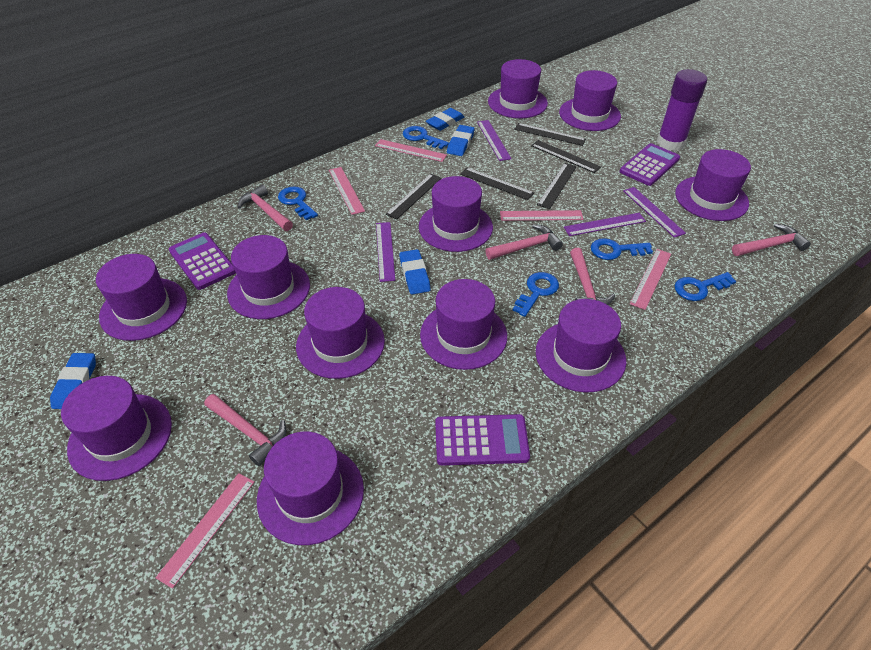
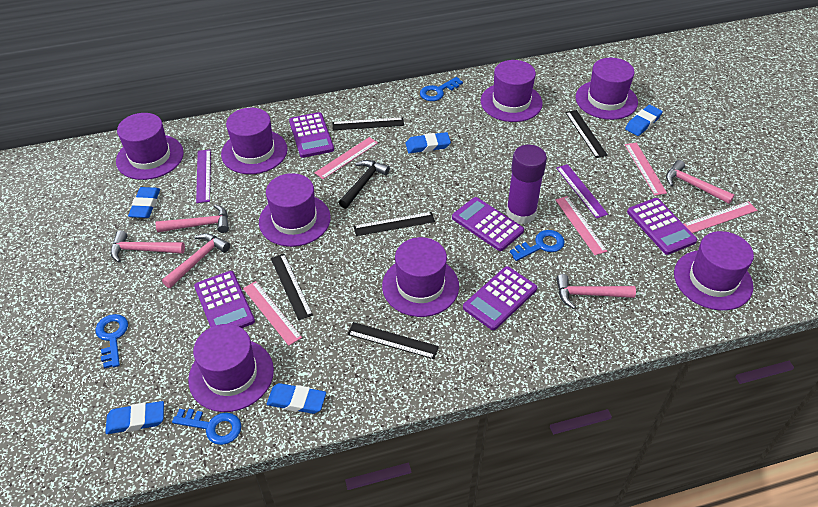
black hammer: 0 -> 1
blue eraser: 4 -> 5
blue key: 5 -> 4
purple calculator: 3 -> 5
purple hat: 11 -> 8
purple ruler: 4 -> 2

